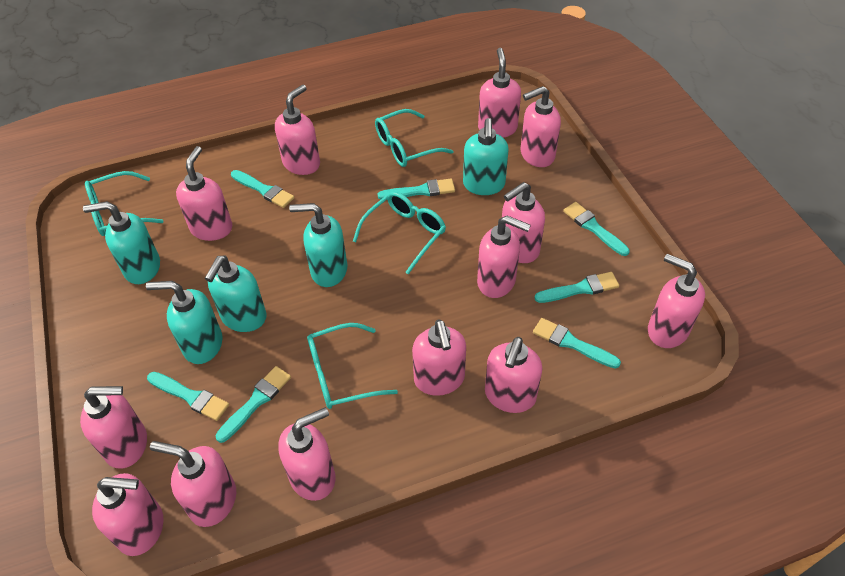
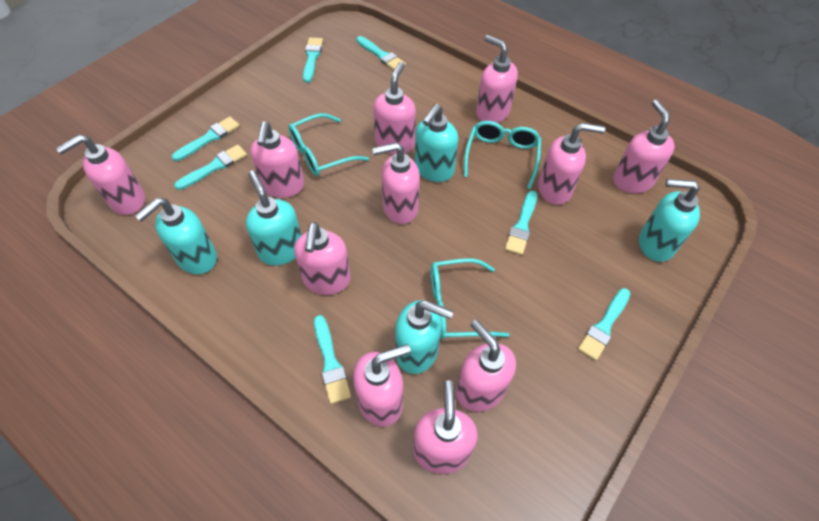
pink soap dispenser: 13 -> 11
turquoise glasses: 4 -> 3

